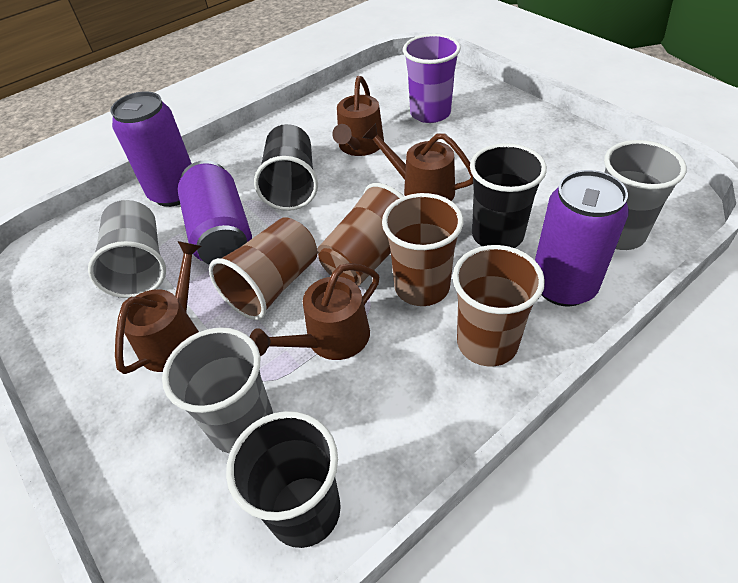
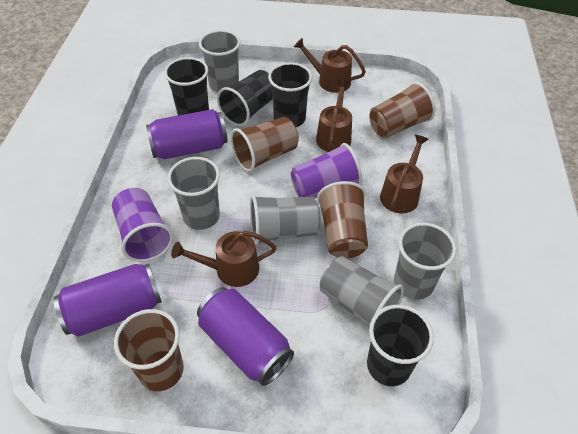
black cup: 3 -> 4
grey cup: 3 -> 5
purple cup: 1 -> 2

